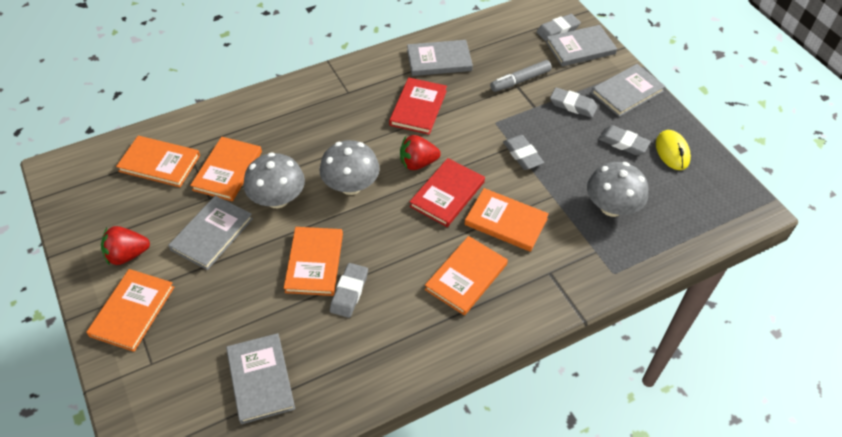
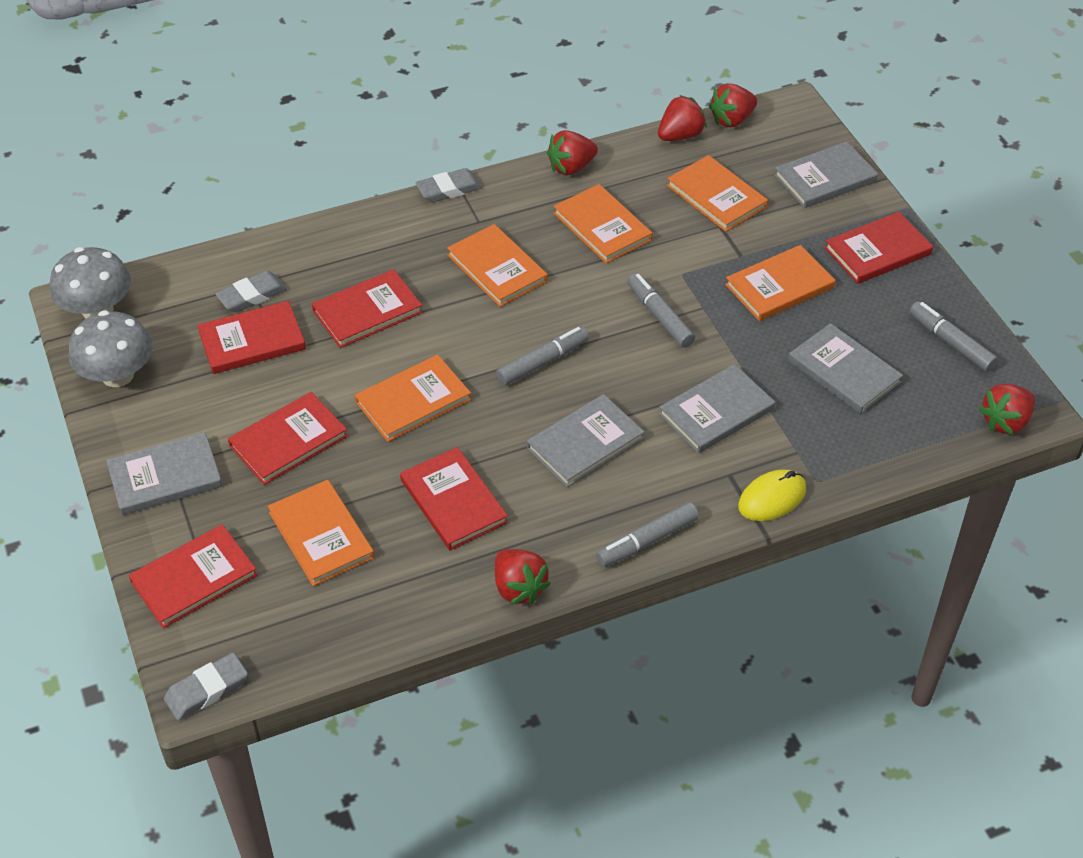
grey eraser: 5 -> 3
grey marker: 1 -> 4
grey mushroom: 3 -> 2
red book: 2 -> 6
red strawberry: 2 -> 5

